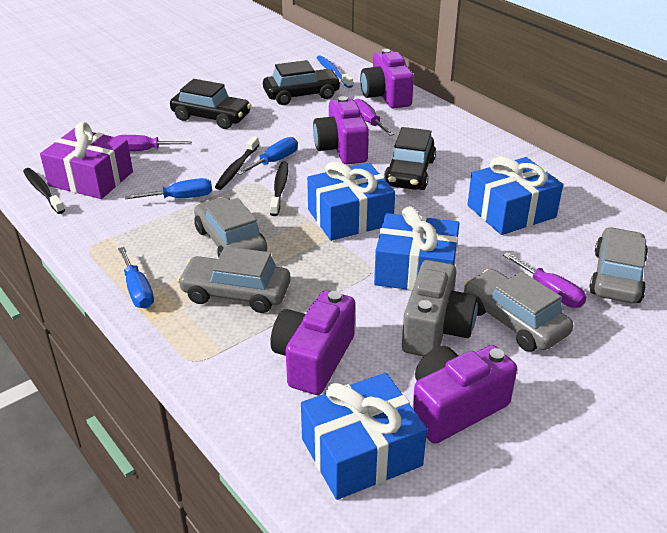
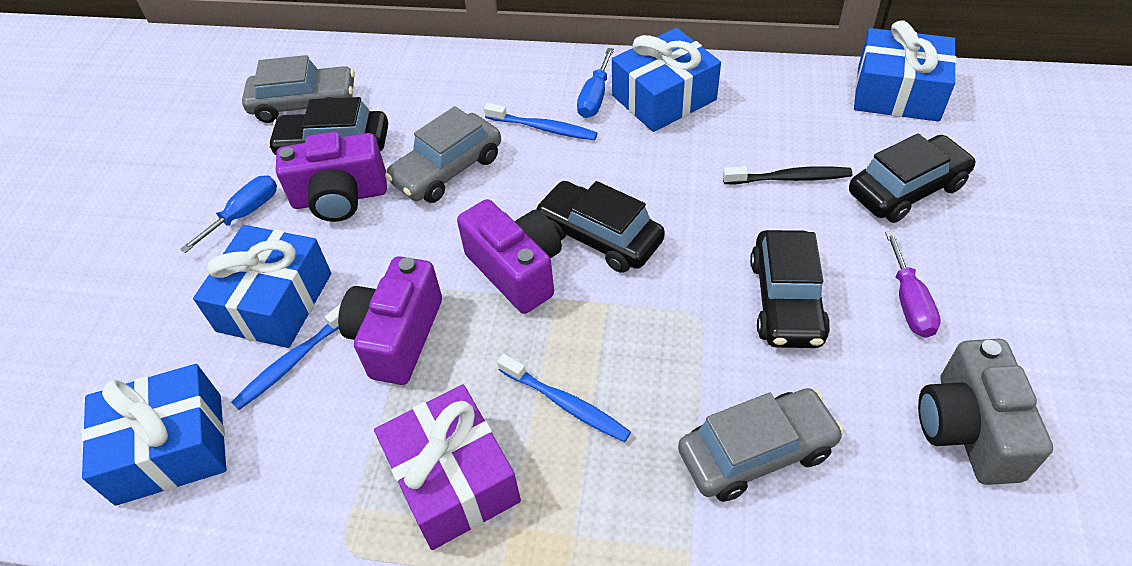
black car: 3 -> 4
black toothbrush: 3 -> 1
blue screwdriver: 3 -> 2
blue toothbrush: 1 -> 3
grey car: 4 -> 3
purple camera: 4 -> 3
purple screwdriver: 3 -> 1

